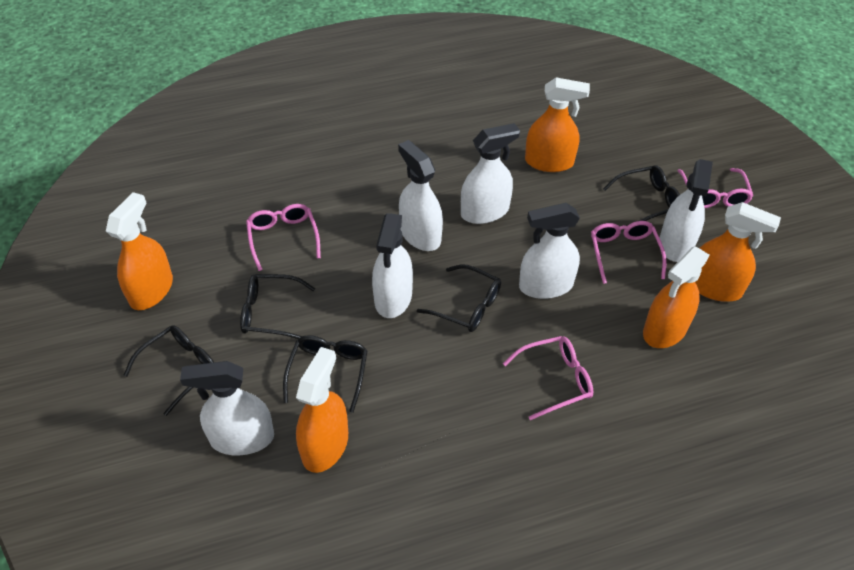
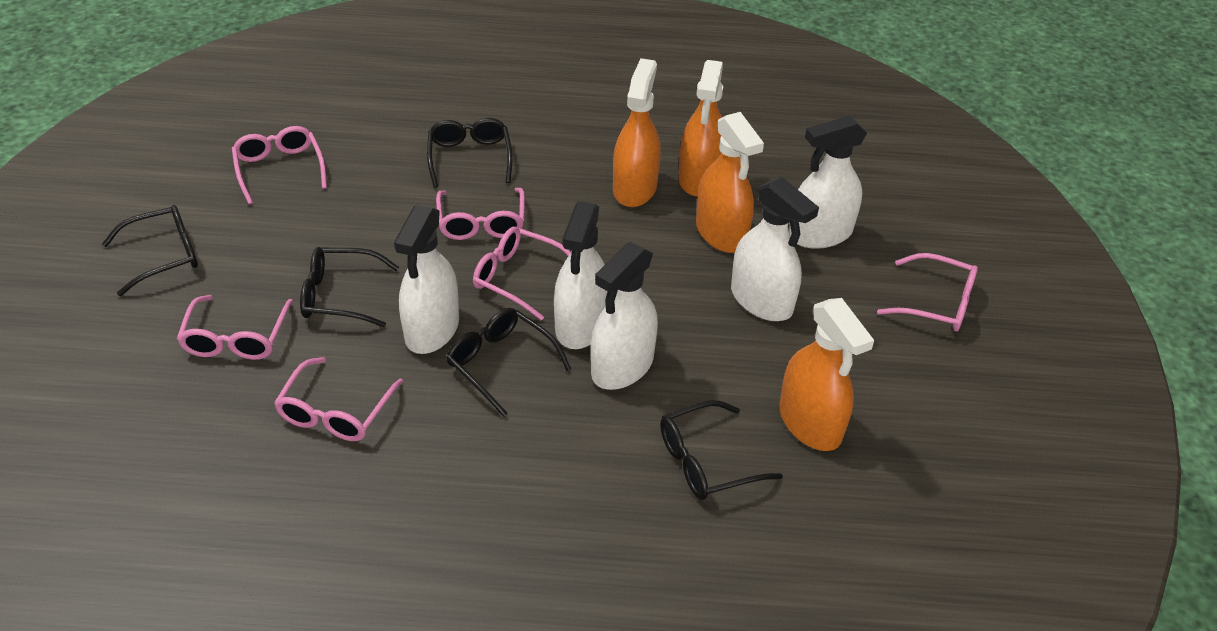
orange spray bottle: 5 -> 4
pink glasses: 4 -> 6
white spray bottle: 6 -> 5

